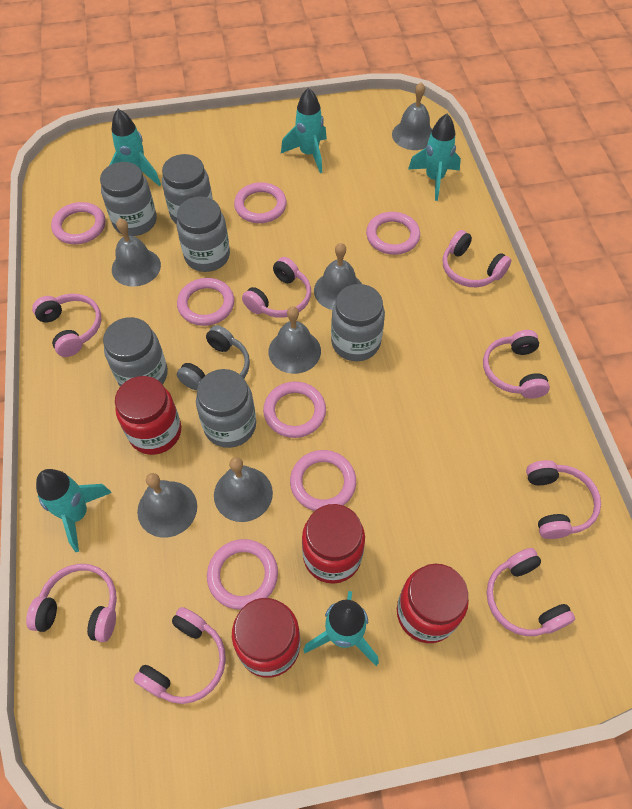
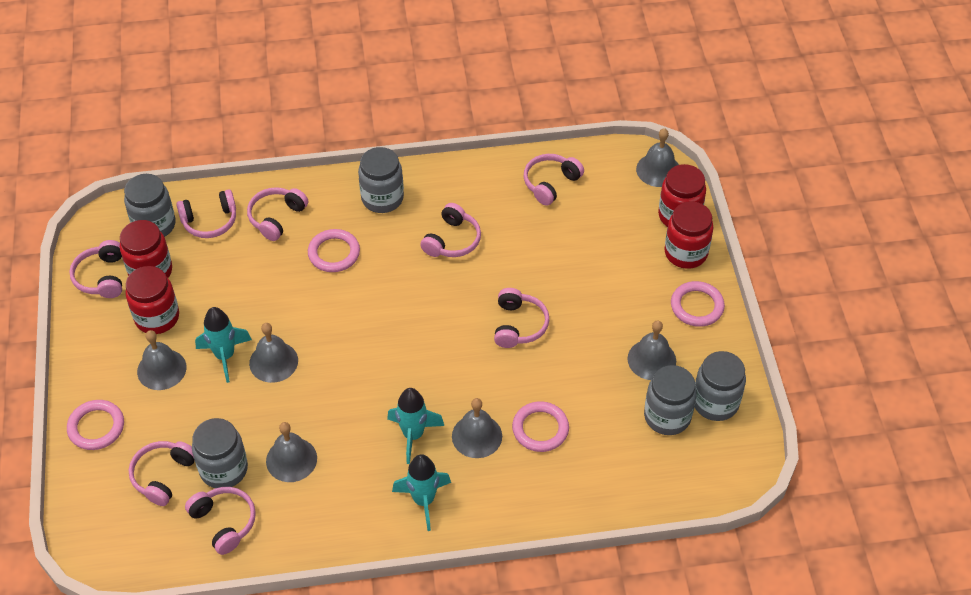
grey headphones: 1 -> 0
grey jar: 6 -> 5
pink ring: 7 -> 4
turquoise rocket: 5 -> 3

